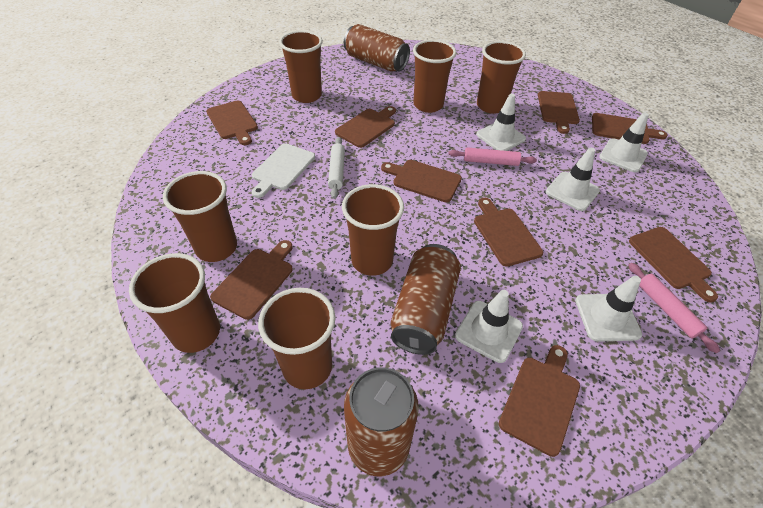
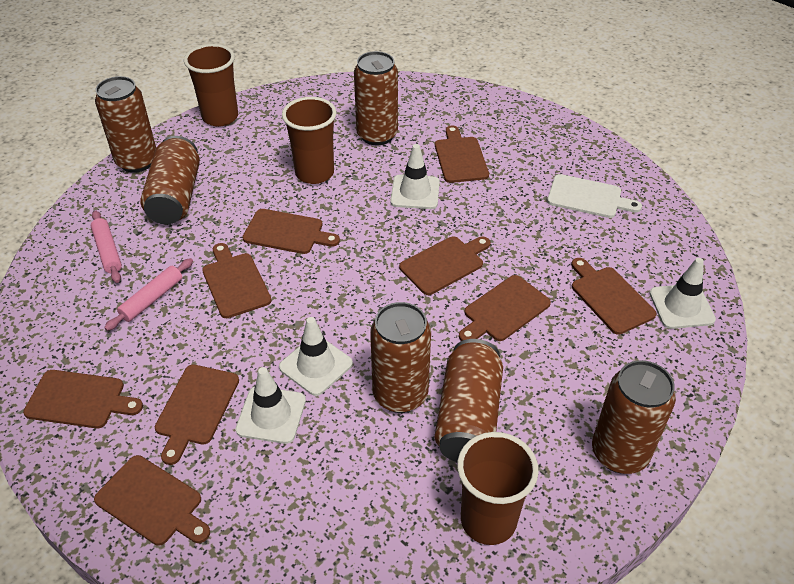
brown can: 3 -> 6
brown cup: 7 -> 3
white rolling pin: 1 -> 0
white traffic cone: 5 -> 4

